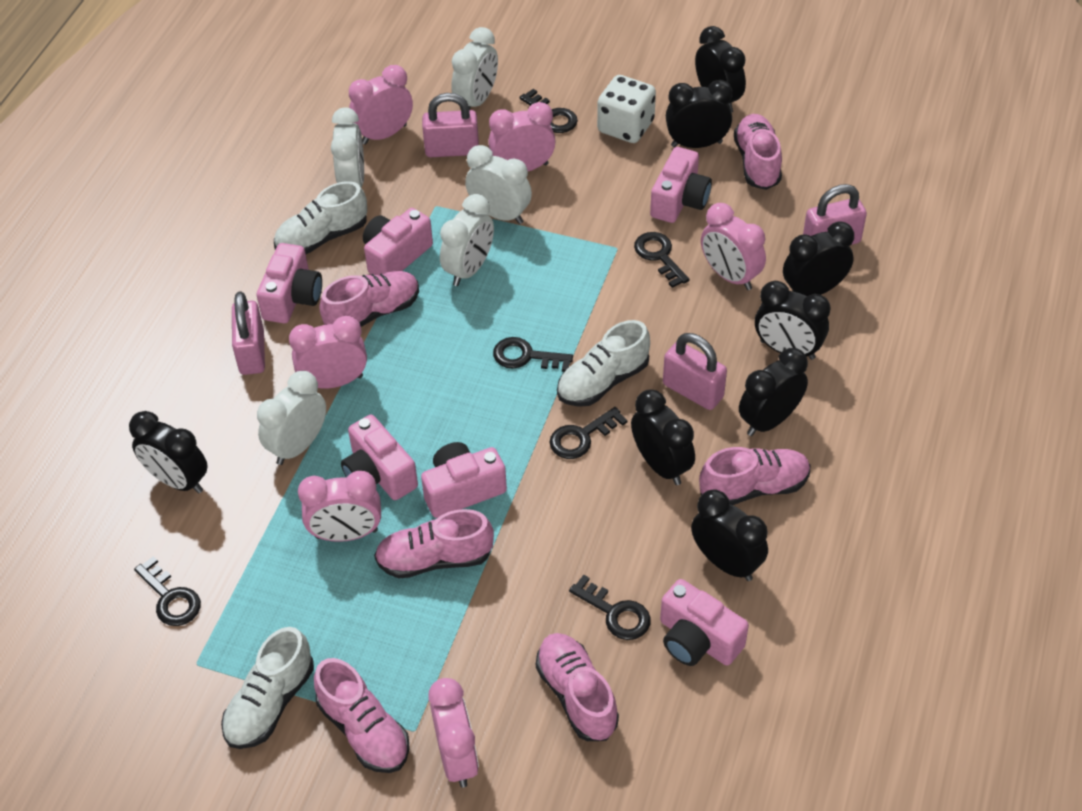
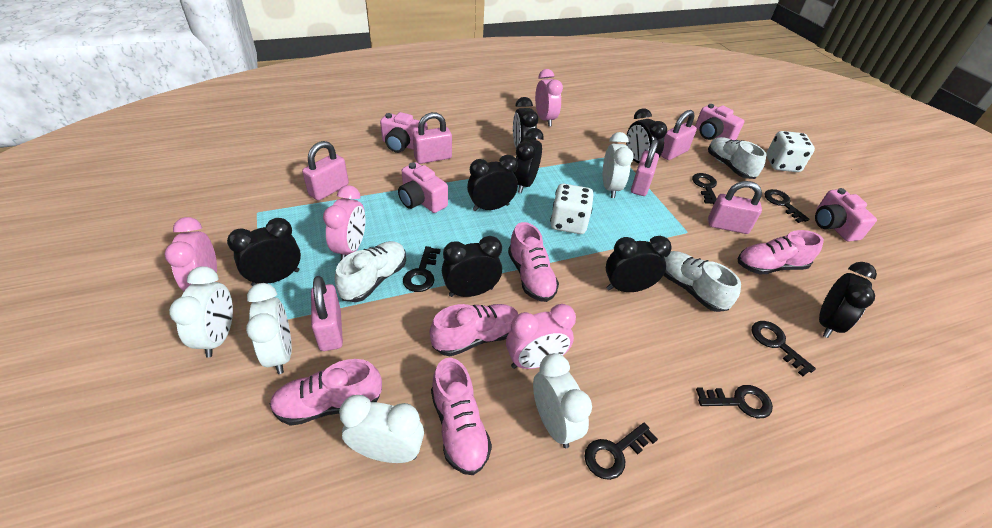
pink camera: 6 -> 4
pink clock: 6 -> 4
pink padlock: 4 -> 6
pink shoe: 6 -> 5
white dice: 1 -> 2

